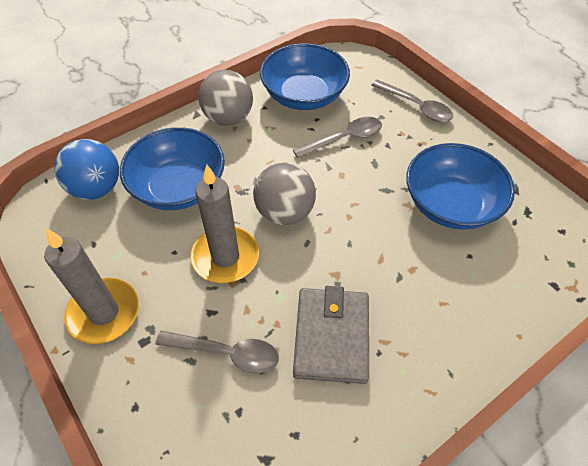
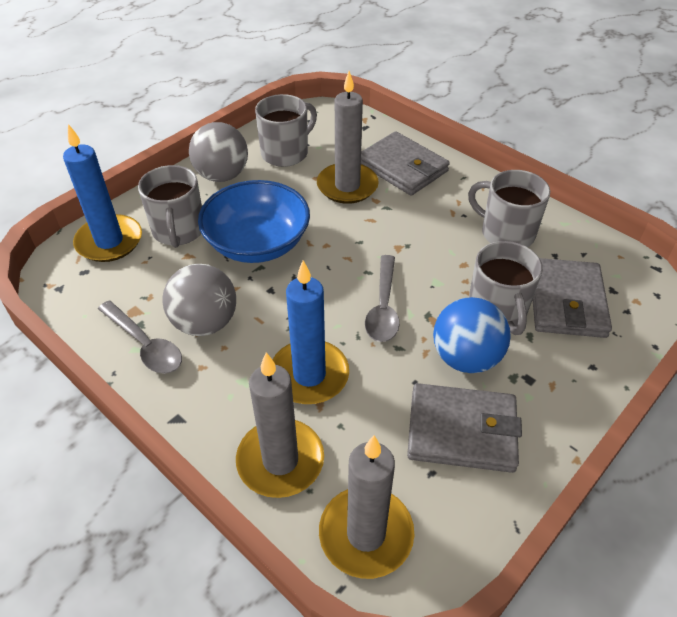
blue bowl: 3 -> 1
blue candle: 0 -> 2
grey candle: 2 -> 3
grey mug: 0 -> 4
grey spoon: 3 -> 2
grey wallet: 1 -> 3

